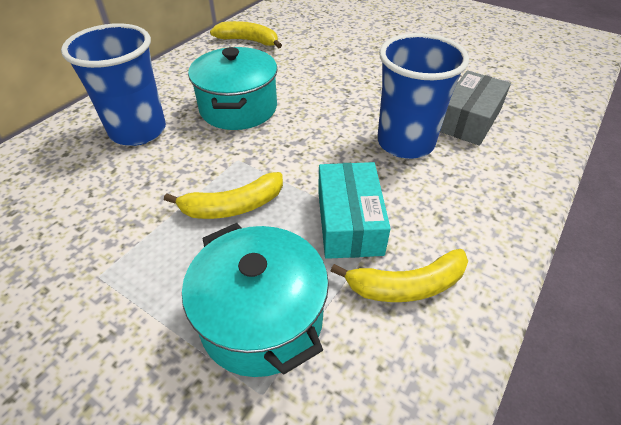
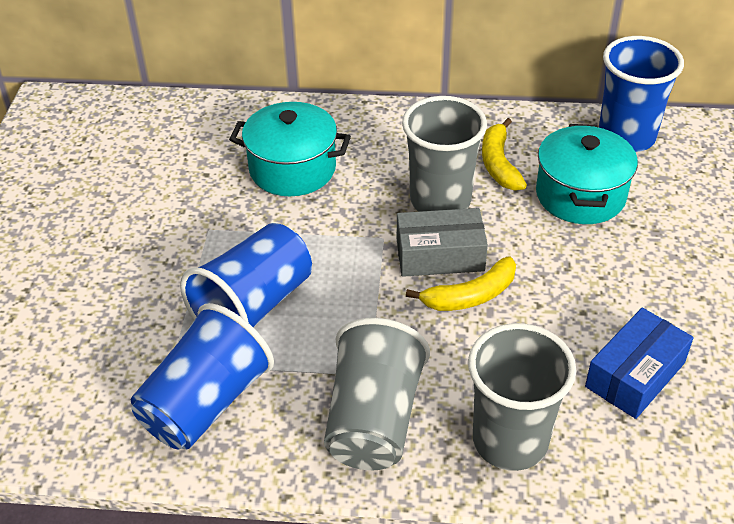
blue box: 0 -> 1
blue cup: 2 -> 3
grey cup: 0 -> 3
turquoise box: 1 -> 0
yellow banana: 3 -> 2

